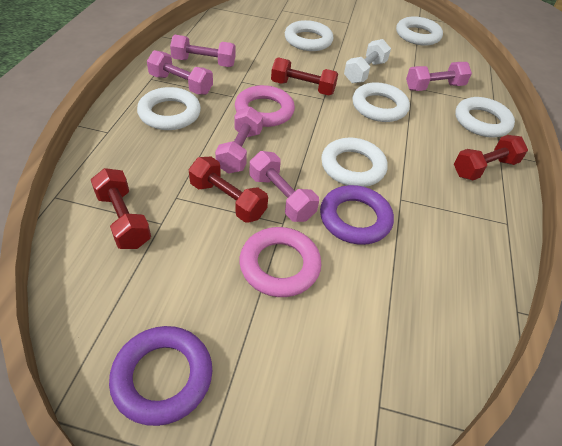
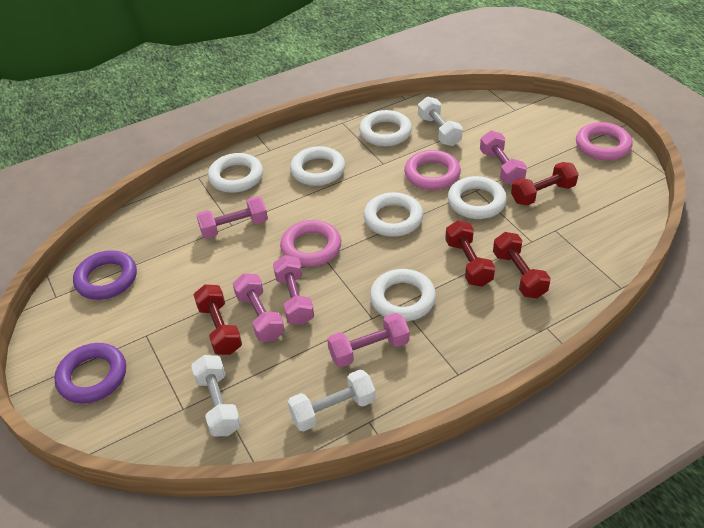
pink ring: 2 -> 3
white dumbbell: 1 -> 3

